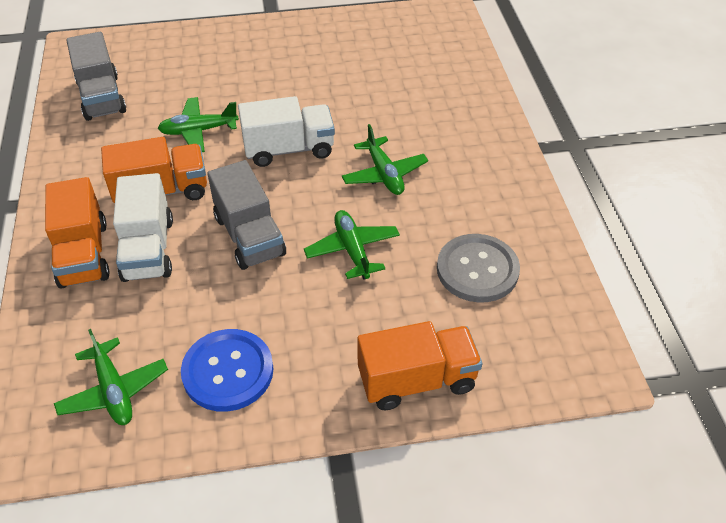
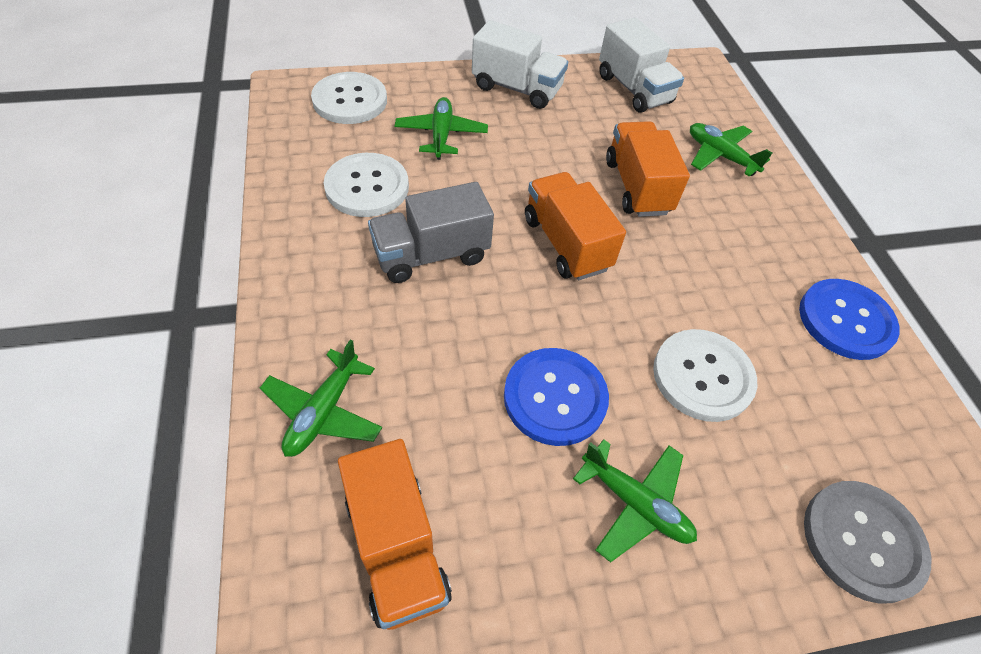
blue button: 1 -> 2
grey truck: 2 -> 1
white button: 0 -> 3

